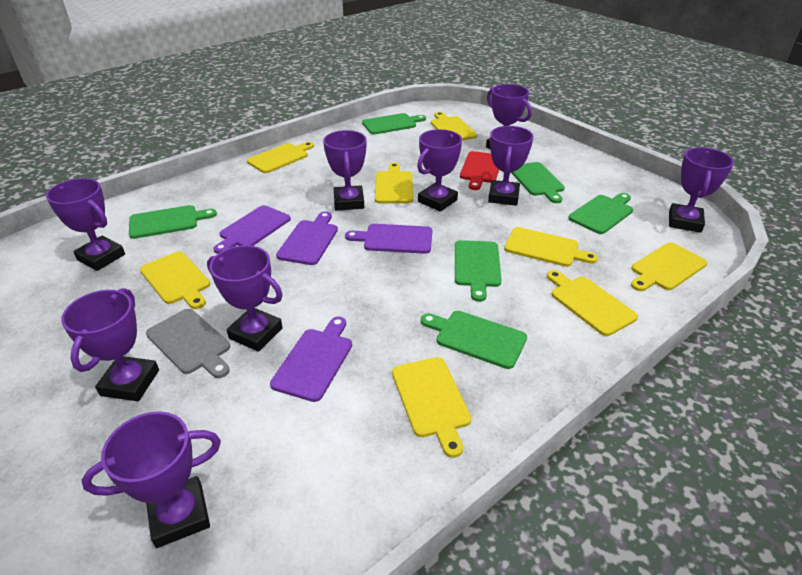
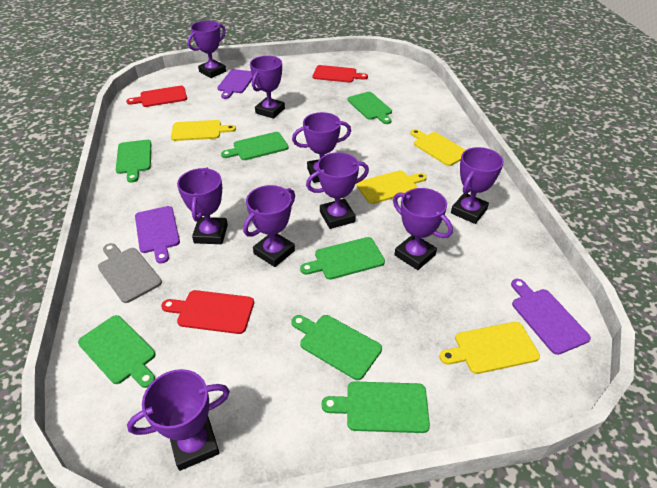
green cutting board: 6 -> 7
purple cutting board: 4 -> 3
red cutting board: 1 -> 3
yellow cutting board: 8 -> 4

